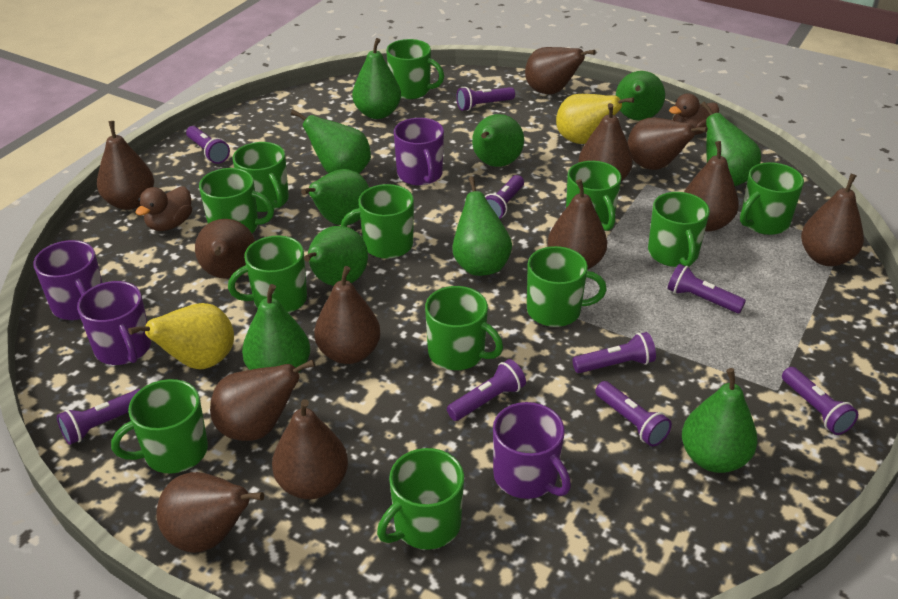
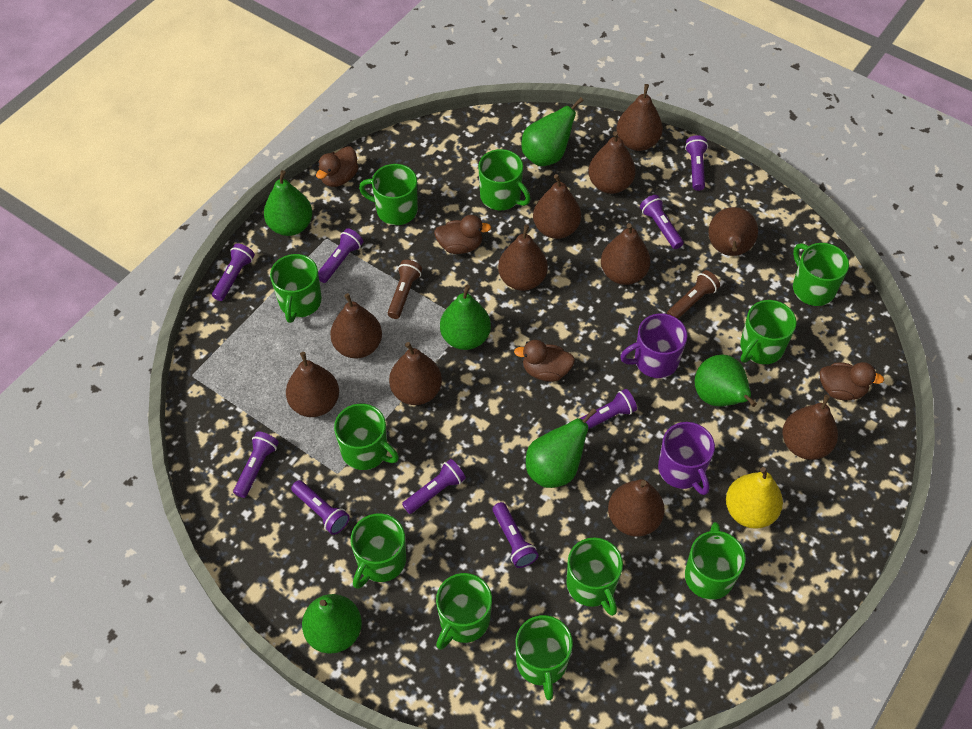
brown duck: 2 -> 4
brown flashlight: 0 -> 2
brown pear: 12 -> 11
green mug: 12 -> 11
green pear: 10 -> 6
purple mug: 4 -> 2
yellow pear: 2 -> 1

